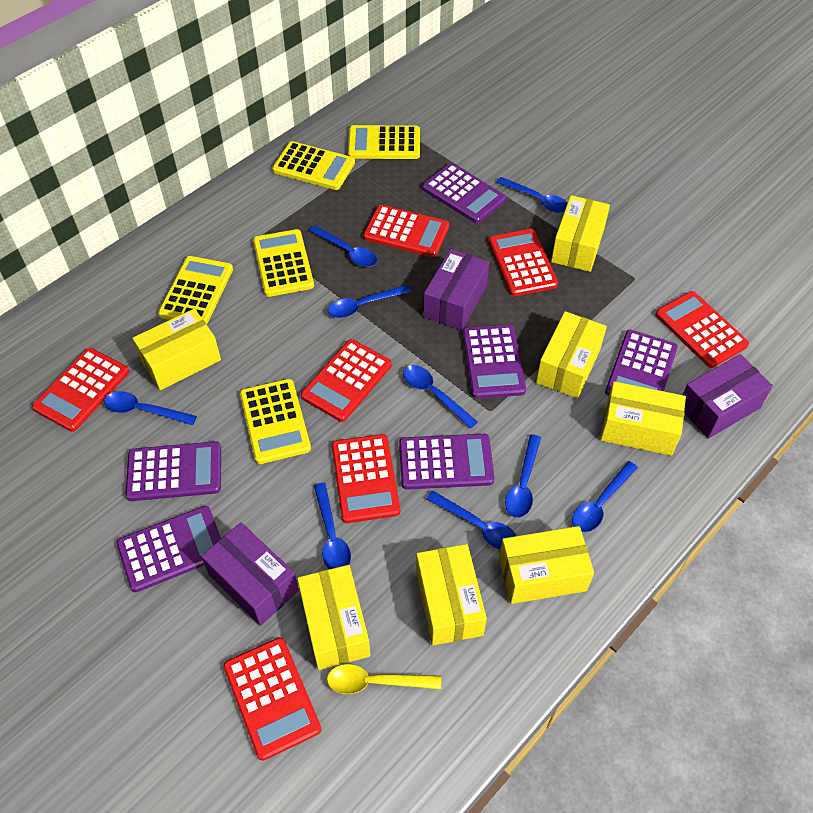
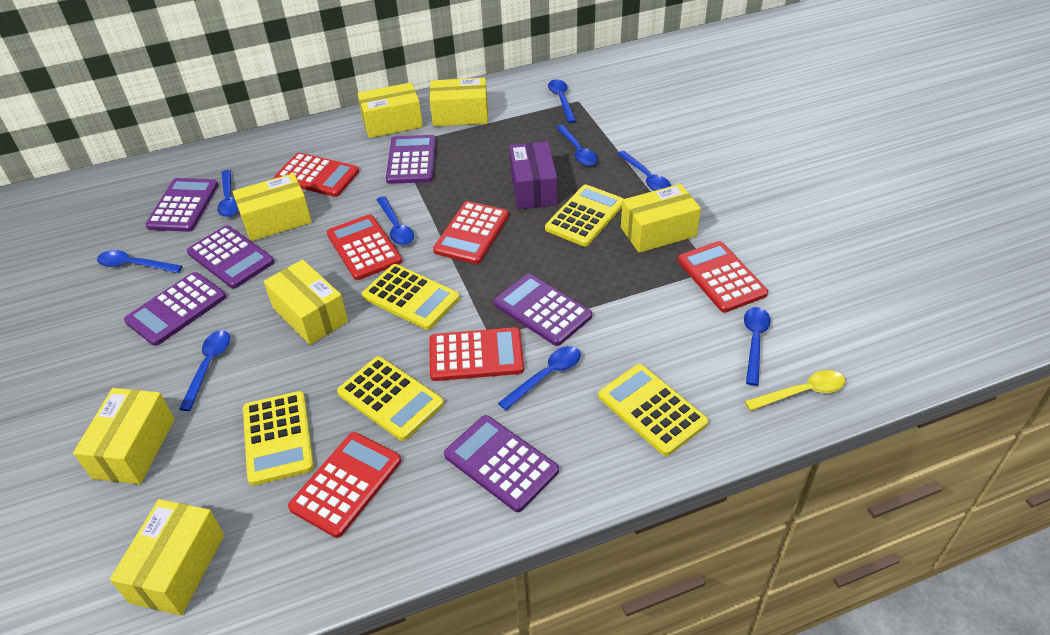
purple box: 3 -> 1
red calculator: 7 -> 6

